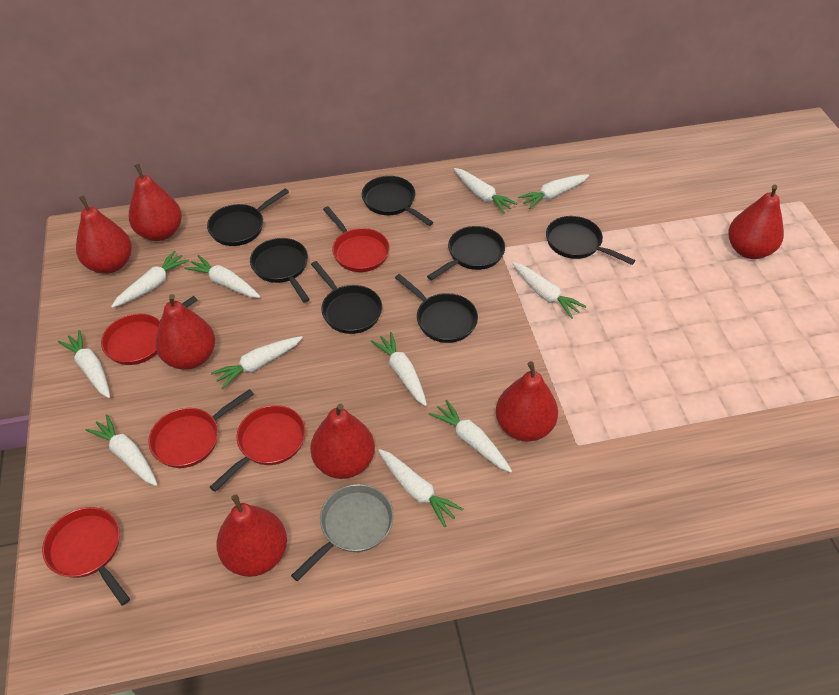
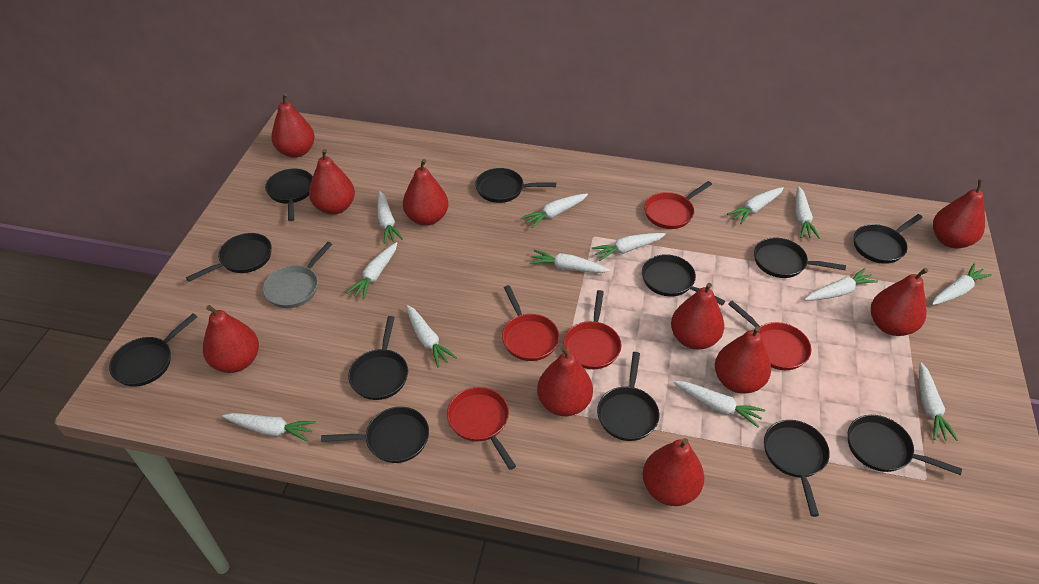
black pan: 7 -> 12
red pear: 7 -> 10
white carrot: 11 -> 13

